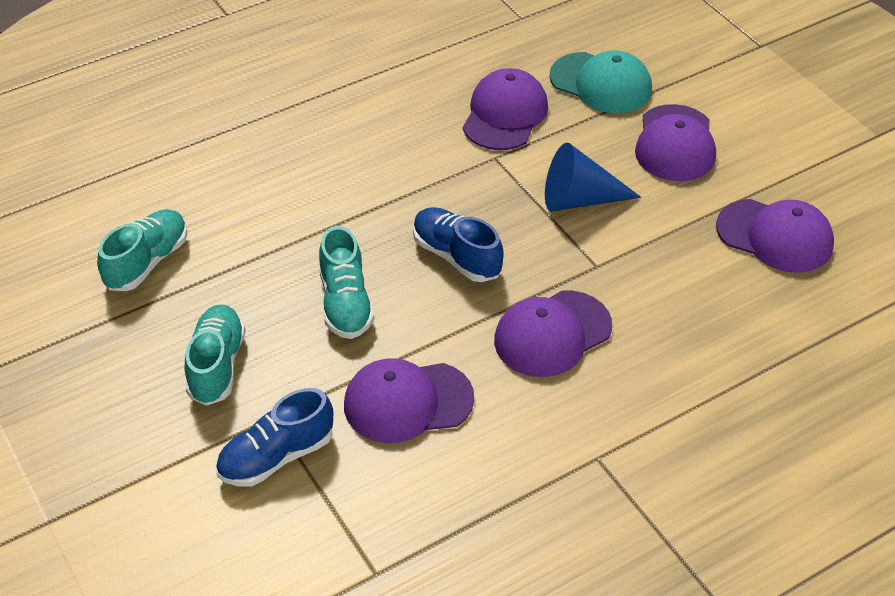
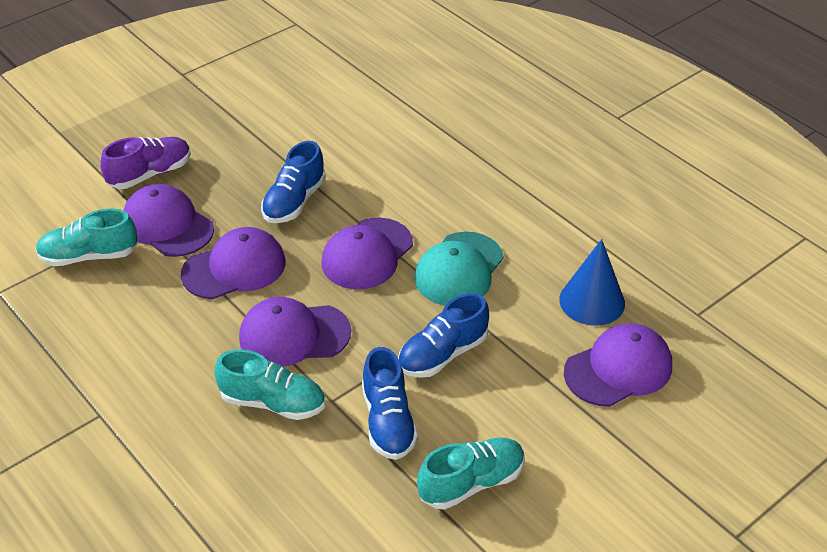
blue shoe: 2 -> 3
purple shoe: 0 -> 1

